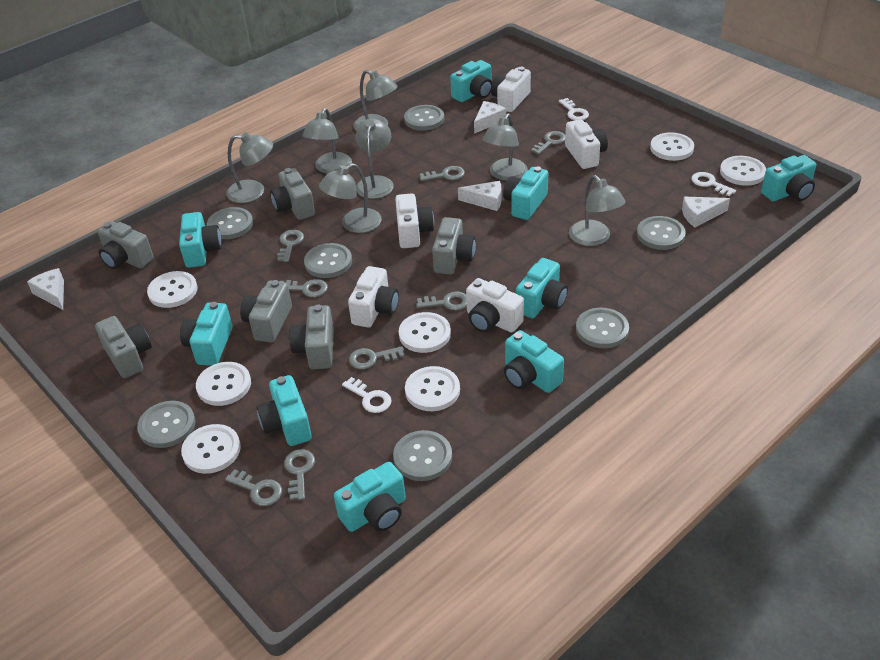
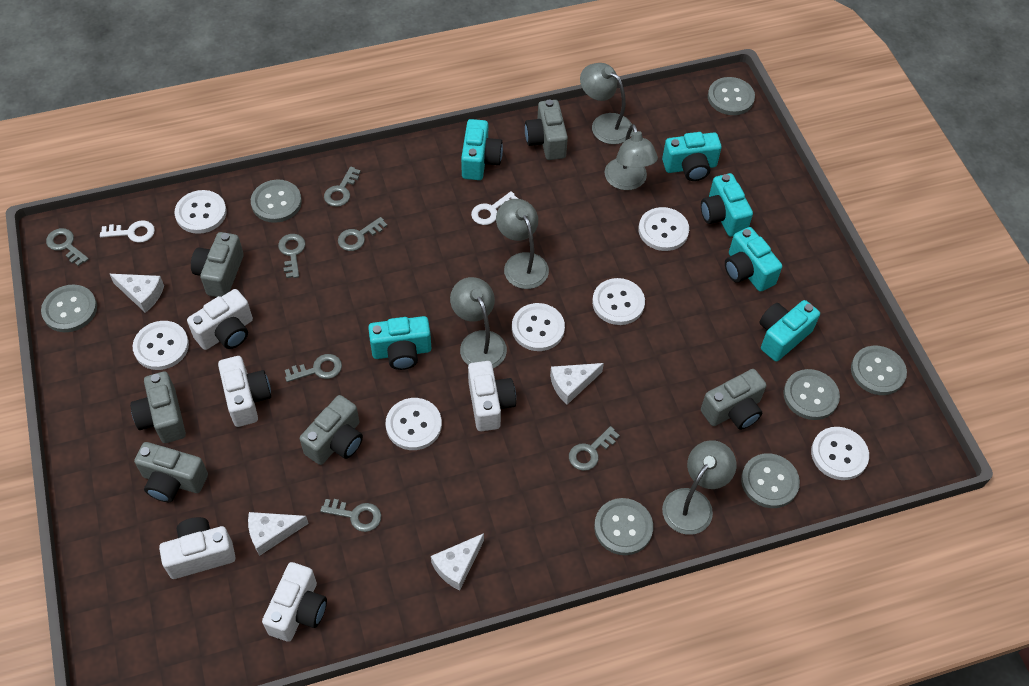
grey key: 8 -> 7
grey lamp: 7 -> 5
turquoise camera: 9 -> 6
white key: 3 -> 2

